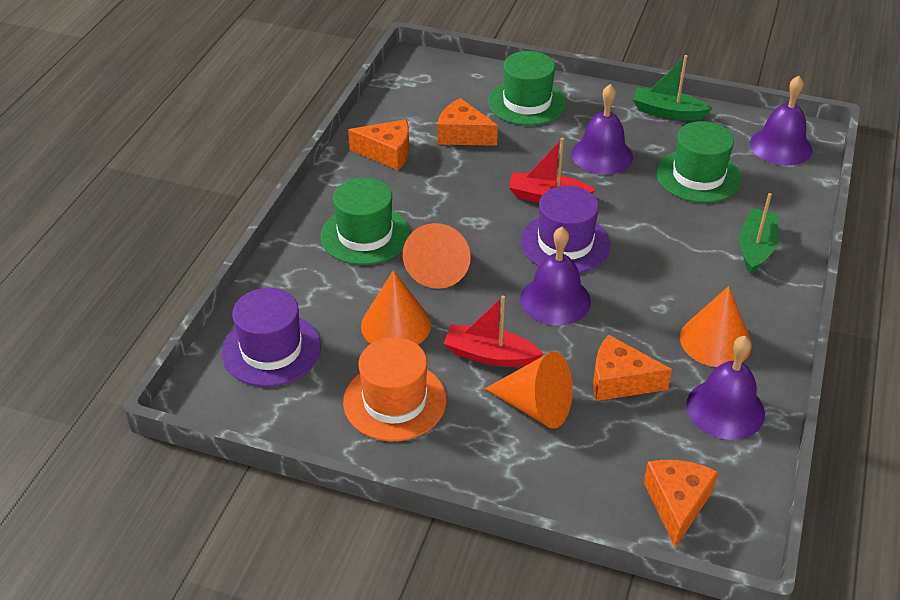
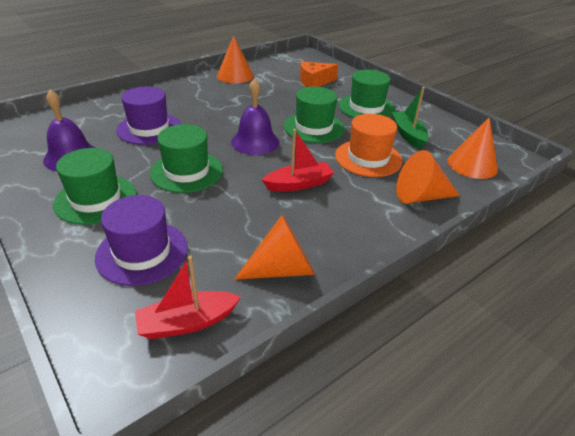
green boat: 2 -> 1
green hat: 3 -> 4
orange cheese: 4 -> 1
purple bell: 4 -> 2

